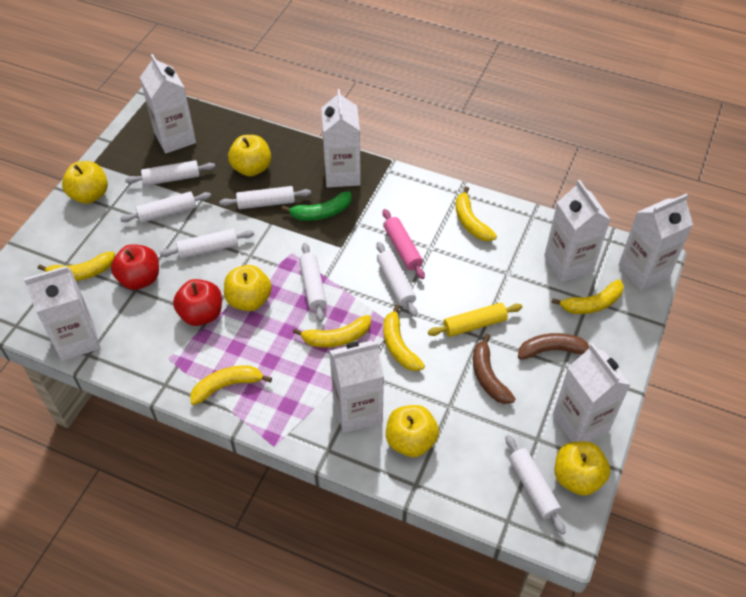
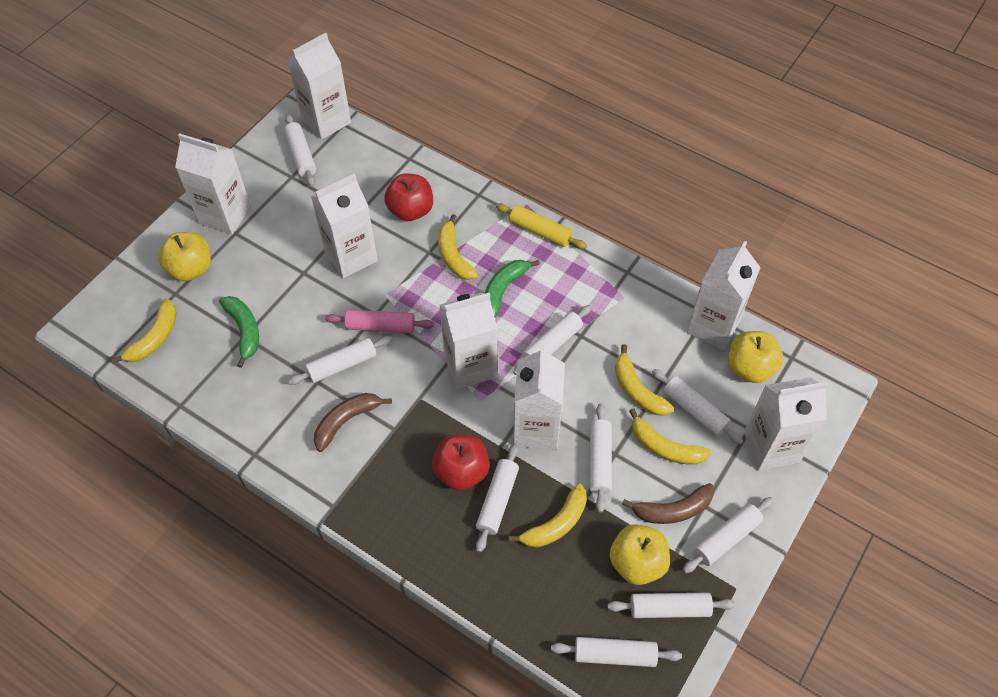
green banana: 1 -> 2
white rolling pin: 7 -> 9
yellow apple: 5 -> 3
yellow banana: 6 -> 5

